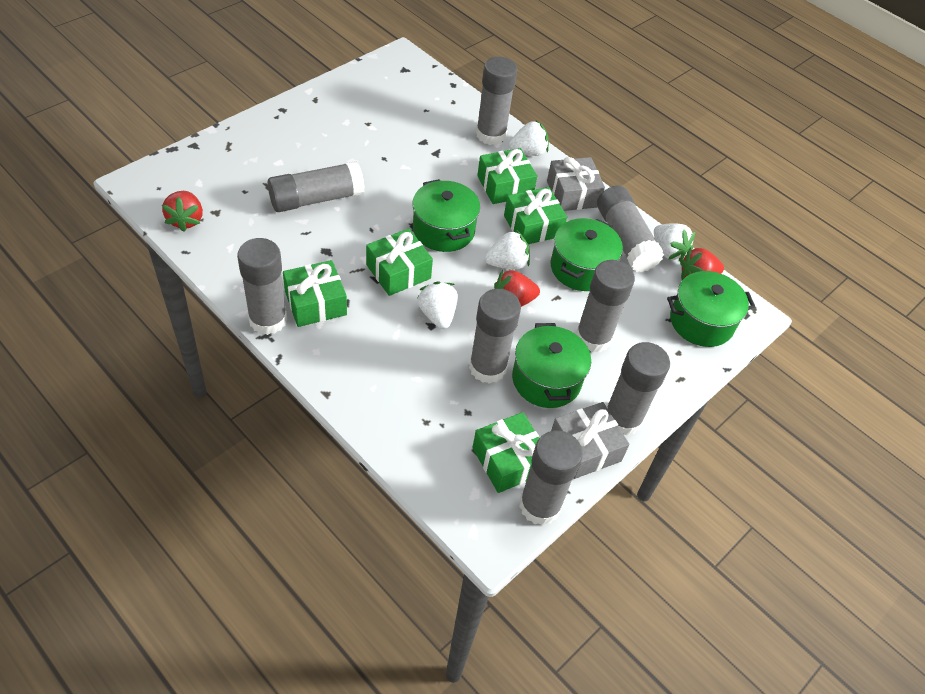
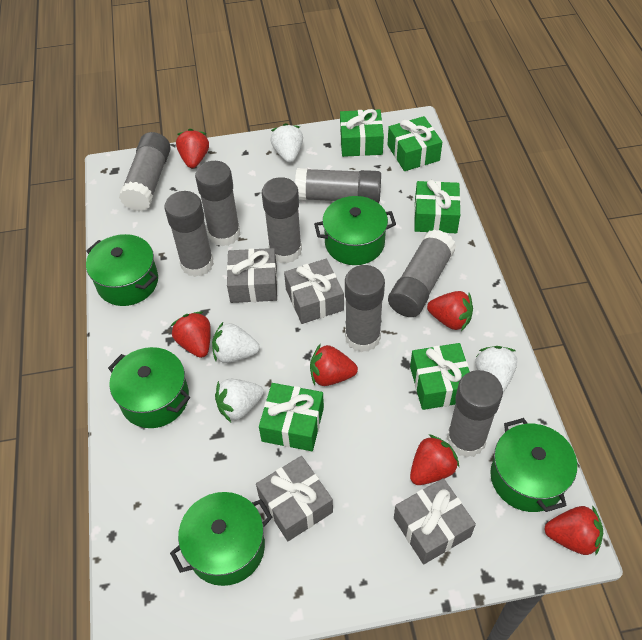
green pot: 4 -> 5
grey gift: 2 -> 4
red strawberry: 3 -> 6

